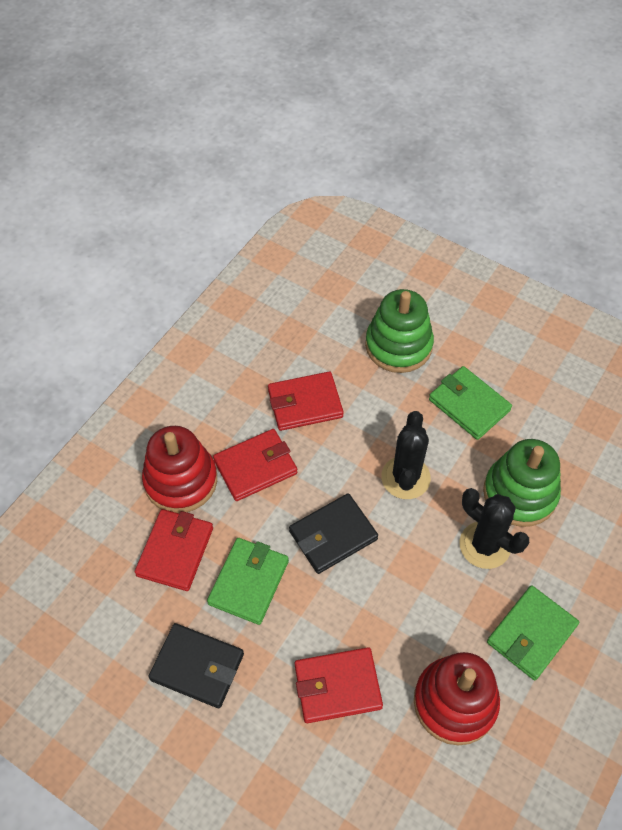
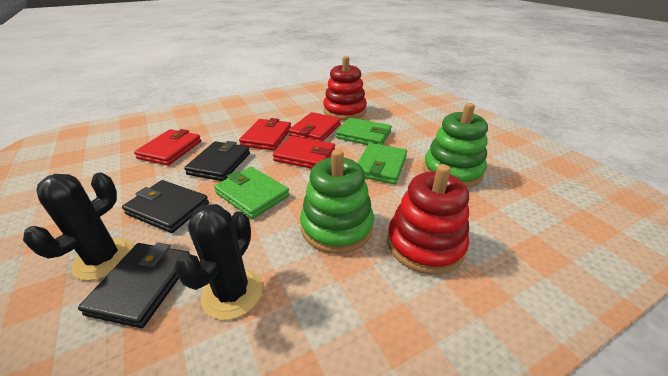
black wallet: 2 -> 3

